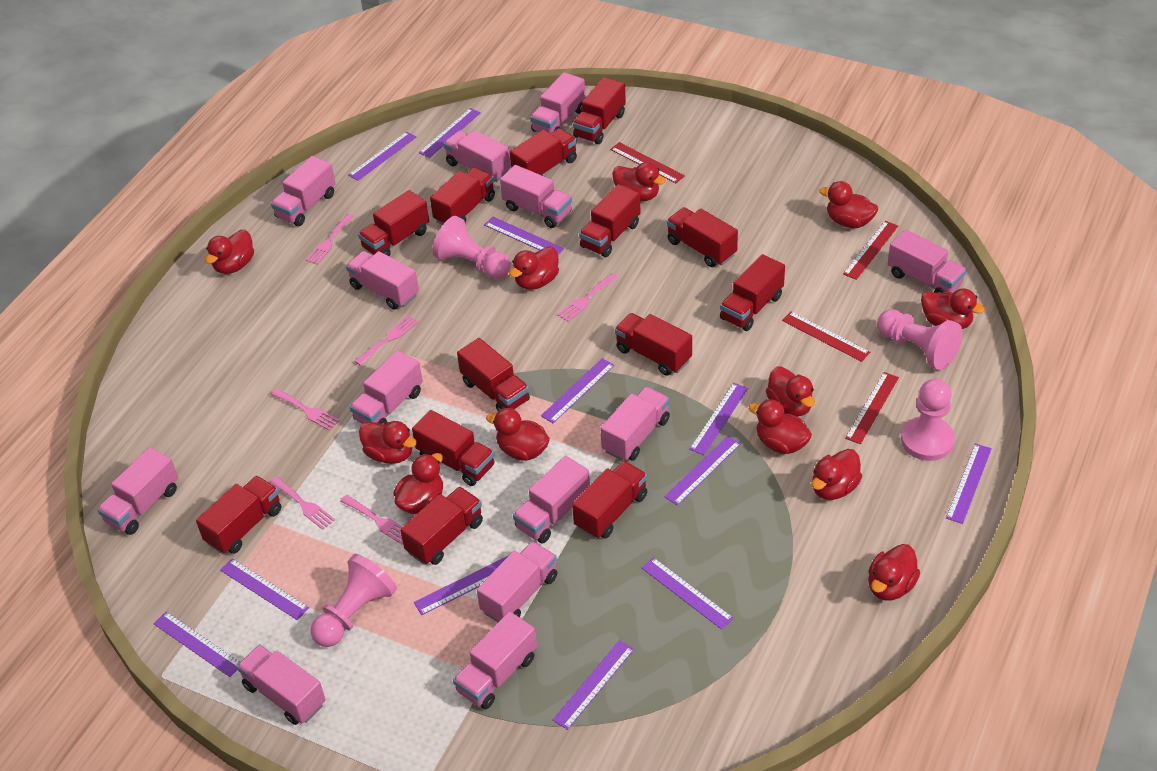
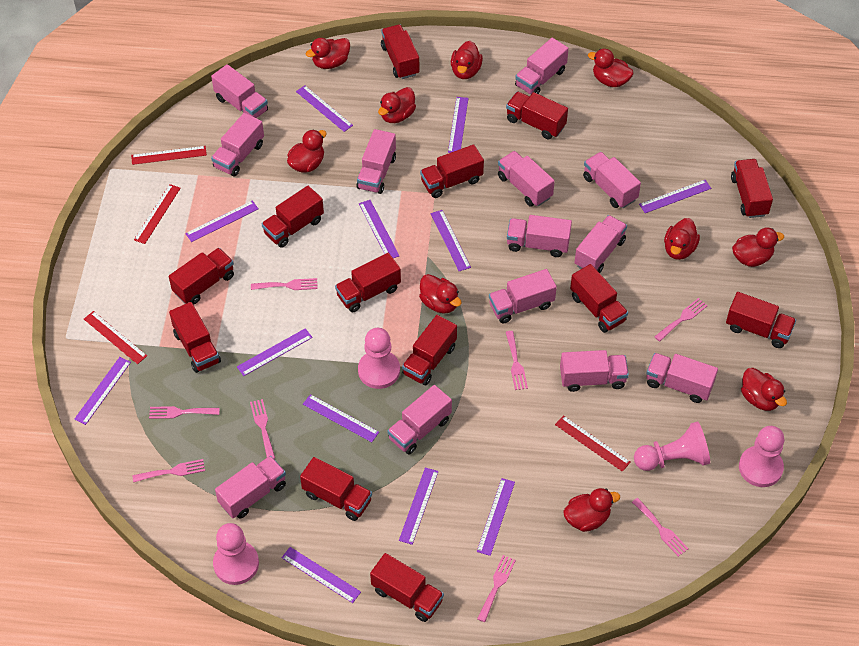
pink fork: 6 -> 8
red duck: 12 -> 10

